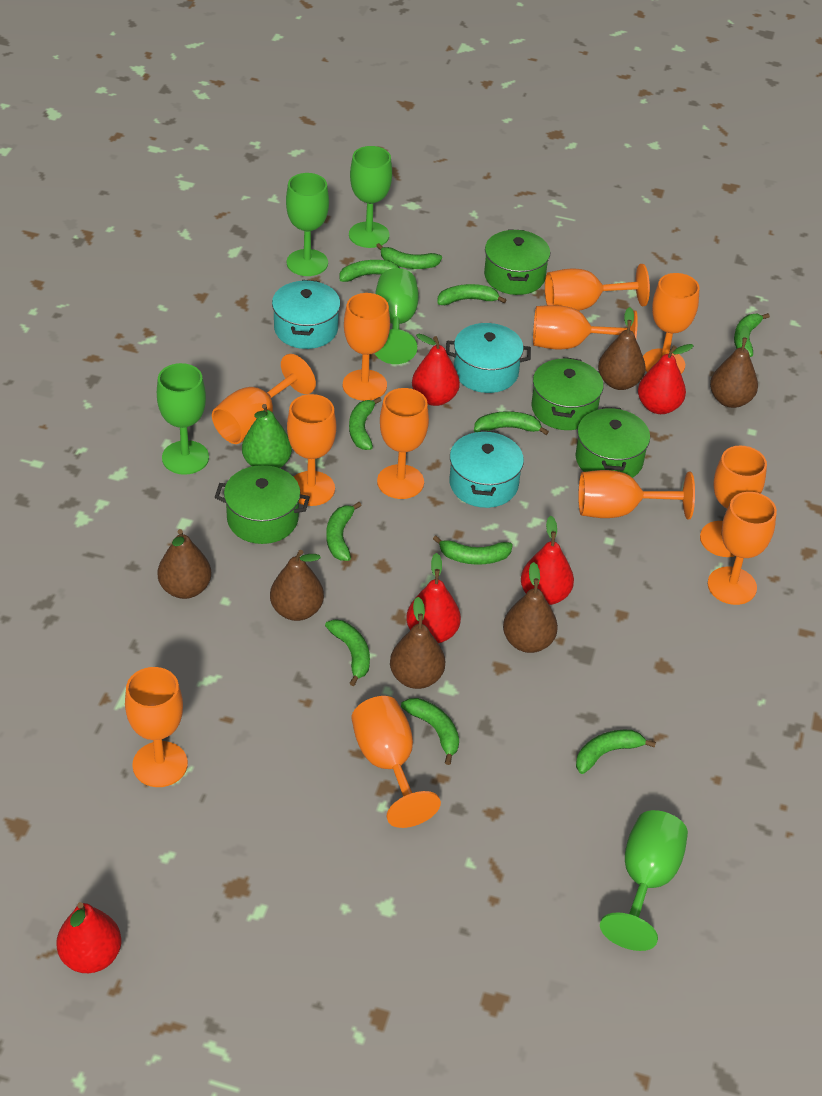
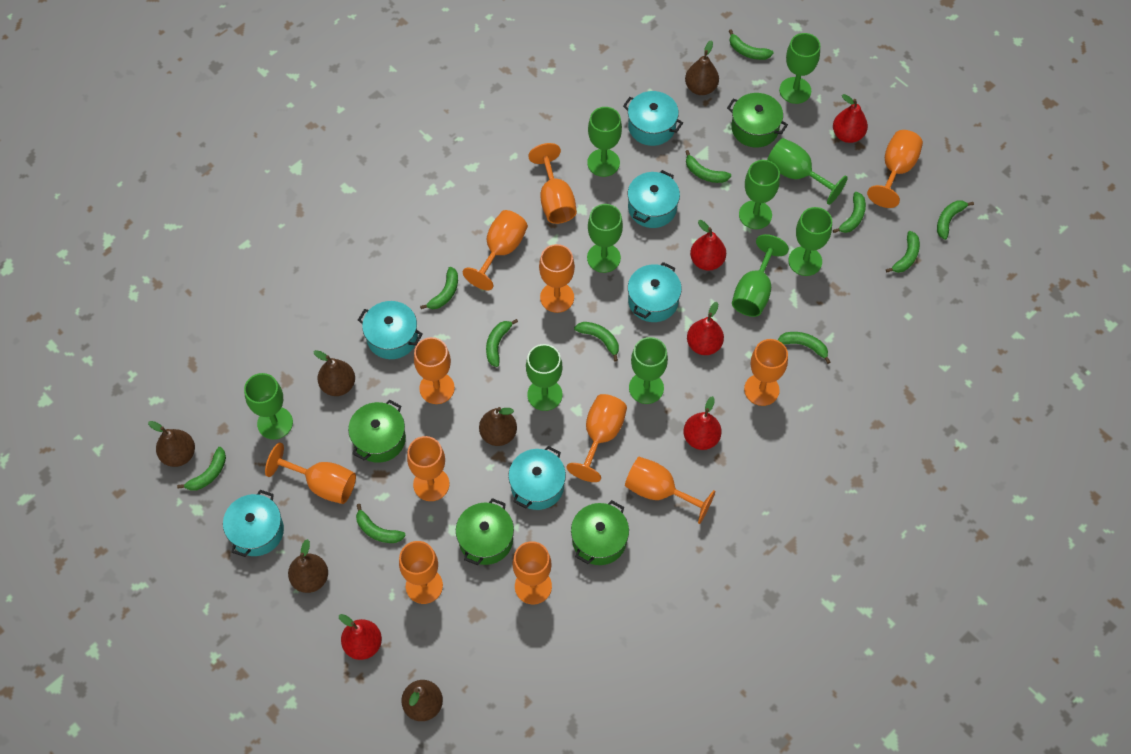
green goblet: 5 -> 10
green pear: 1 -> 0
turquoise pot: 3 -> 6

